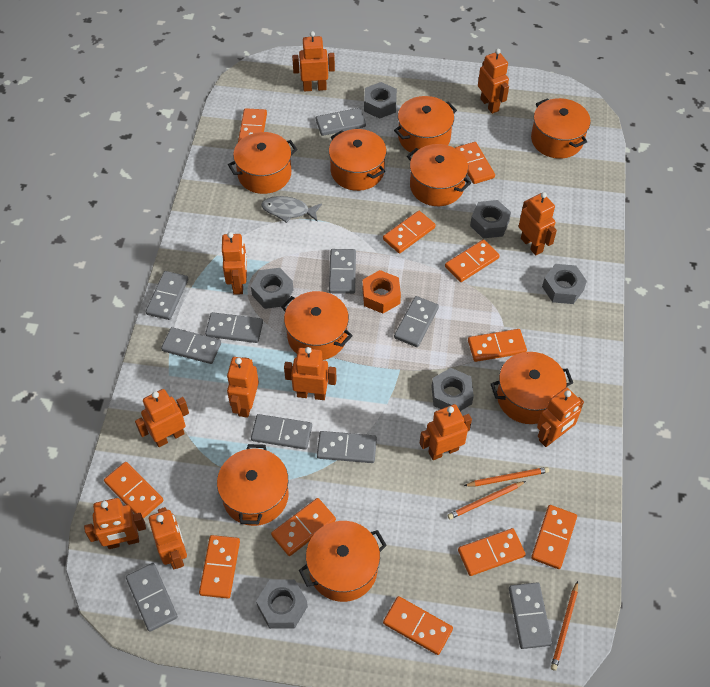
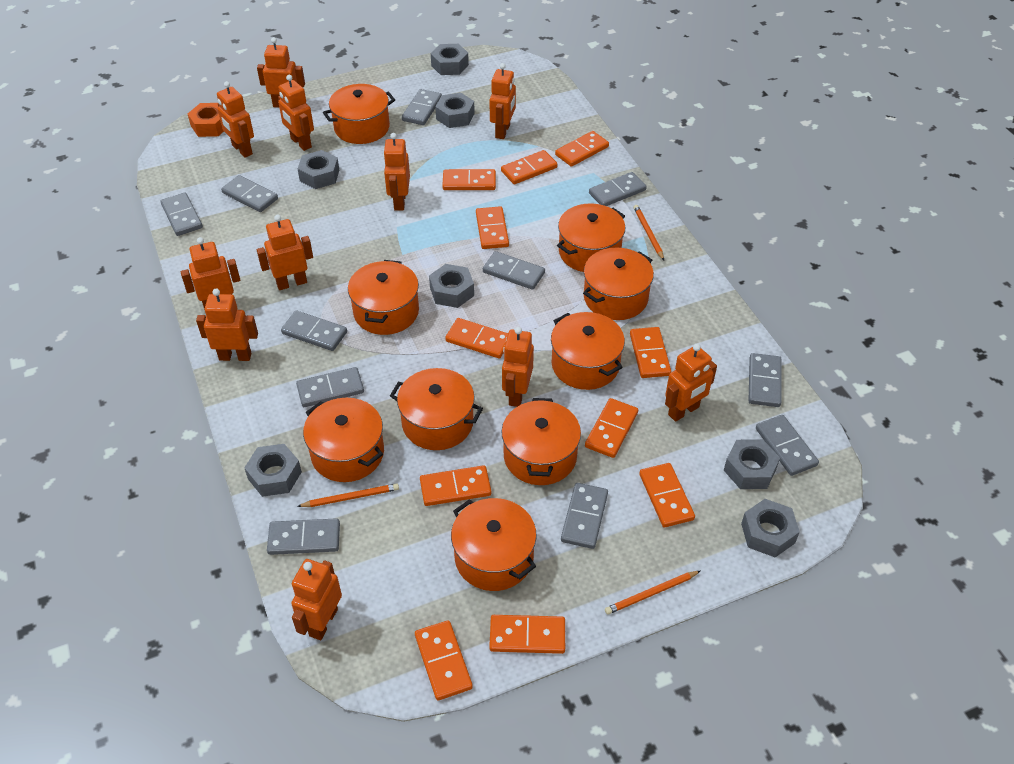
grey domino: 10 -> 11
grey fish: 1 -> 0
grey nut: 6 -> 7

